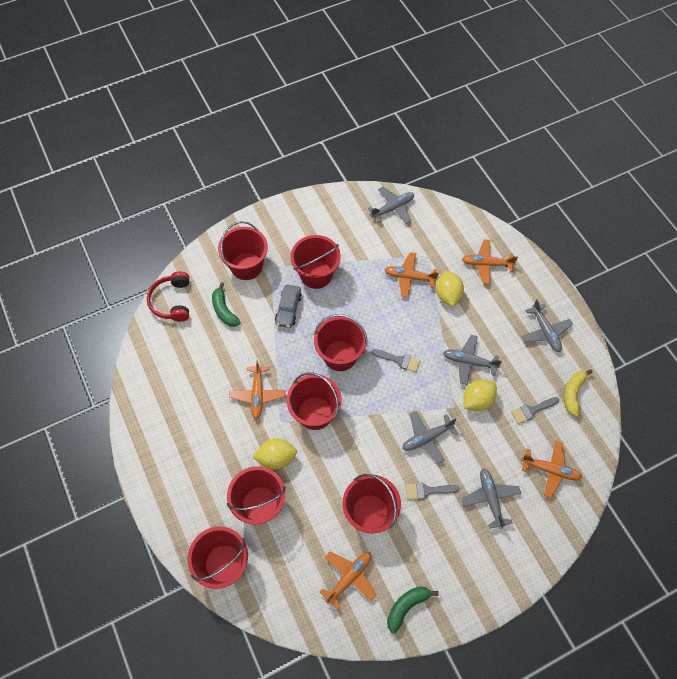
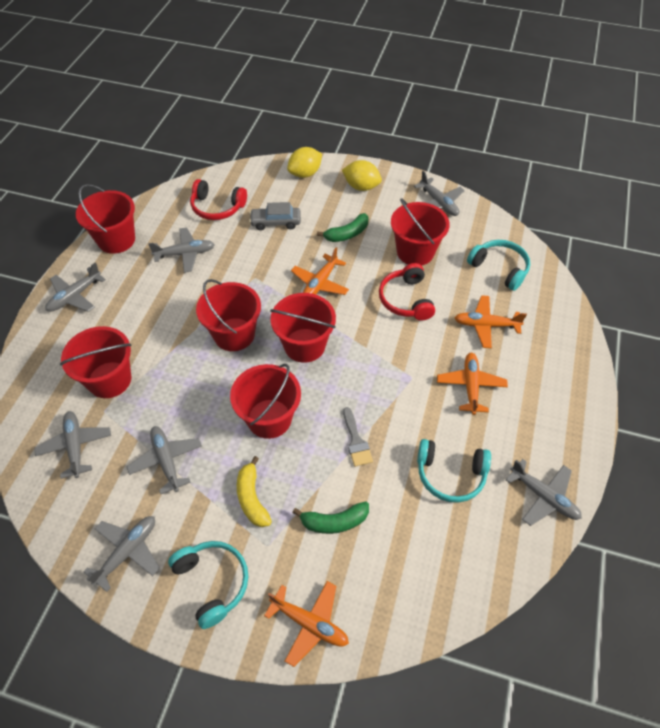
grey brush: 3 -> 1
grey plane: 5 -> 7
orange plane: 5 -> 4
red bucket: 7 -> 6
red headphones: 1 -> 2
turquoise headphones: 0 -> 3
yellow lemon: 3 -> 2

